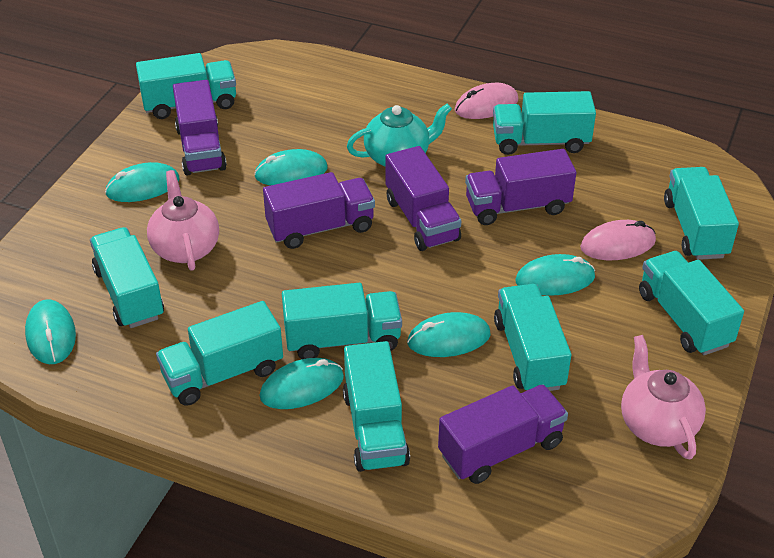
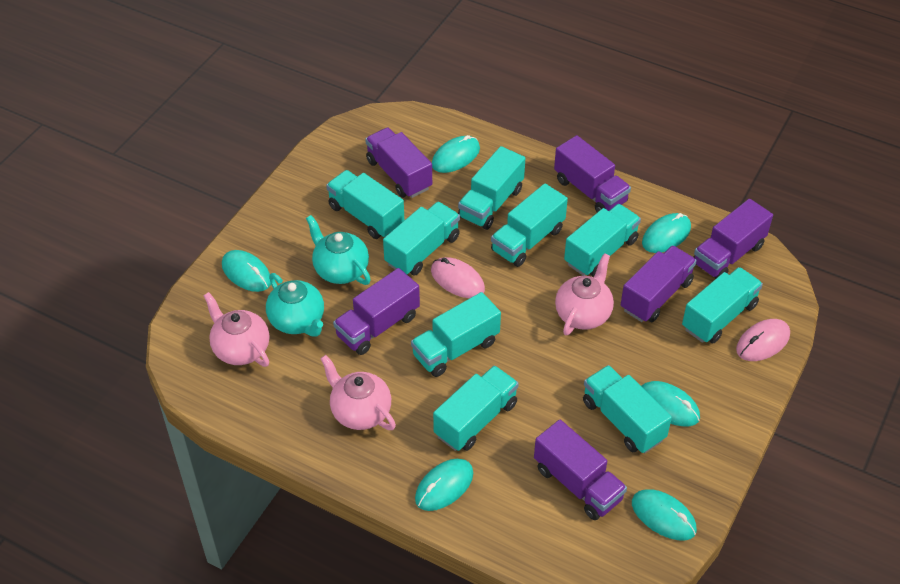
pink teapot: 2 -> 3
purple truck: 5 -> 6
turquoise teapot: 1 -> 2

